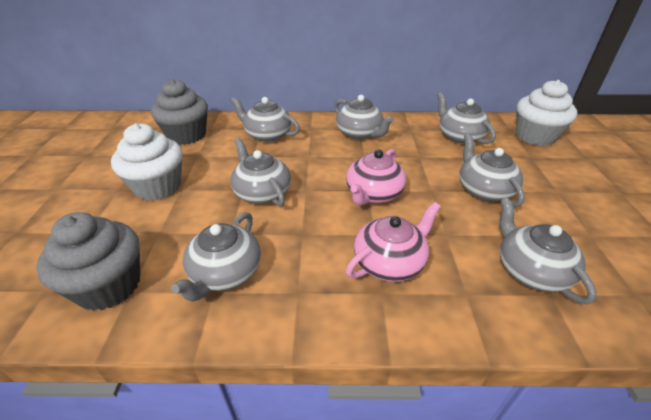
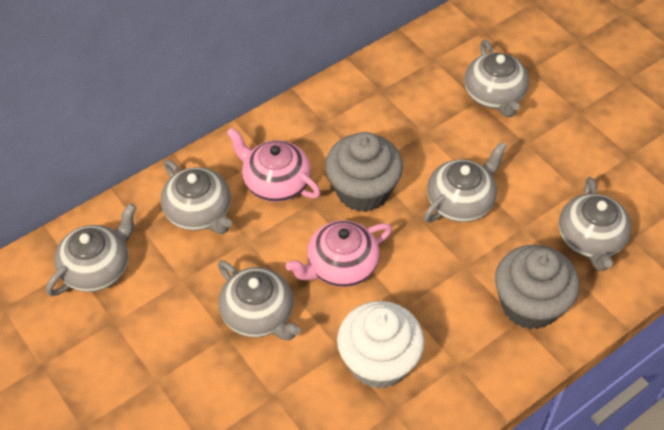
grey teapot: 7 -> 6
white cupcake: 2 -> 1

